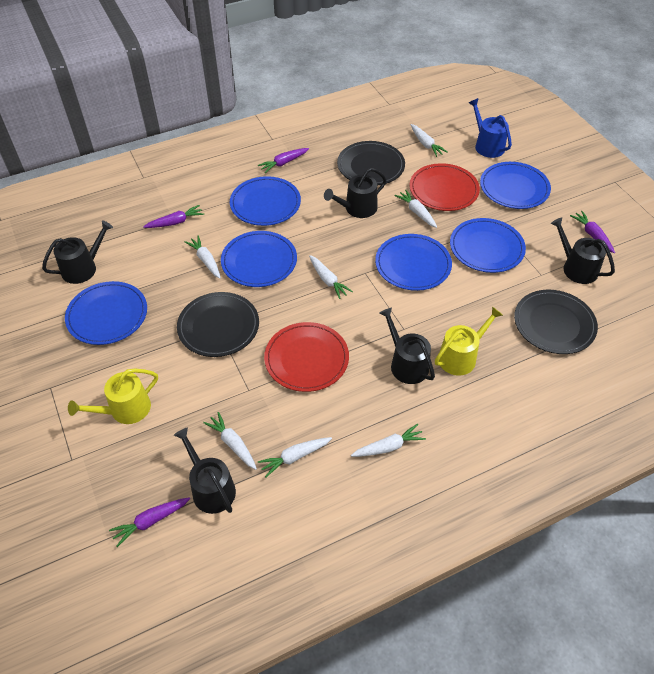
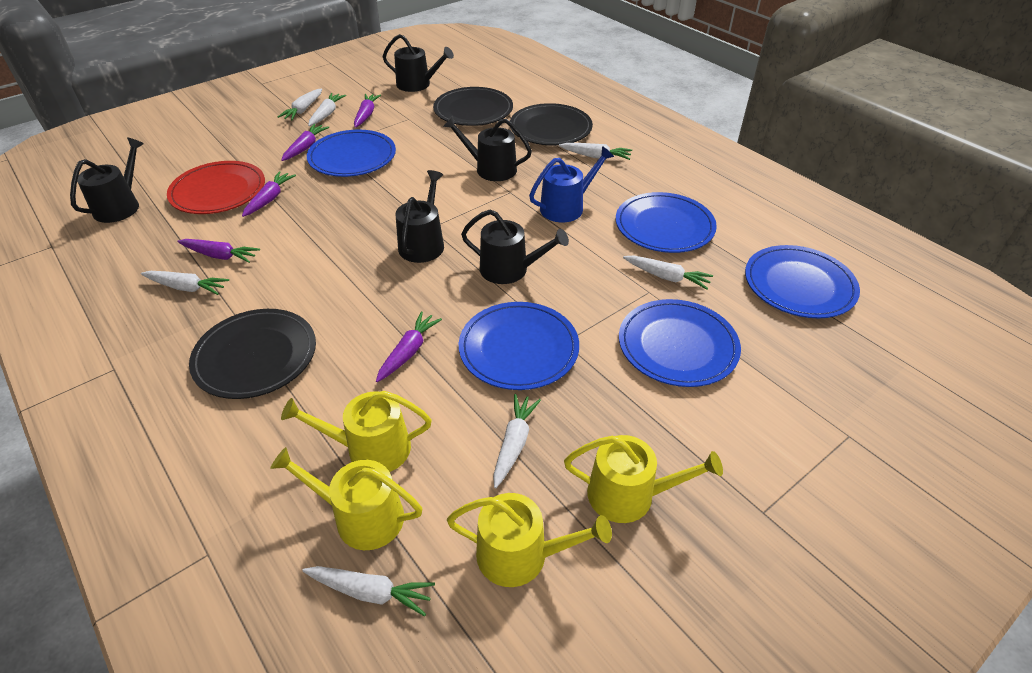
blue plate: 6 -> 5
purple carrot: 4 -> 5
red plate: 2 -> 1
yellow watering can: 2 -> 4

